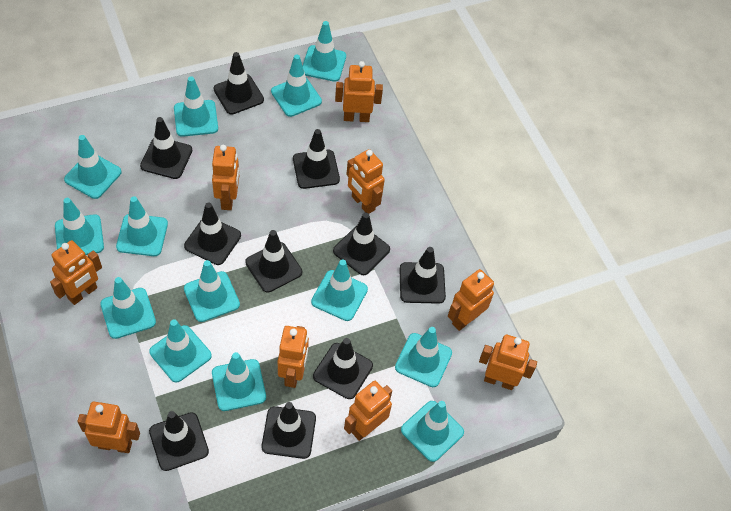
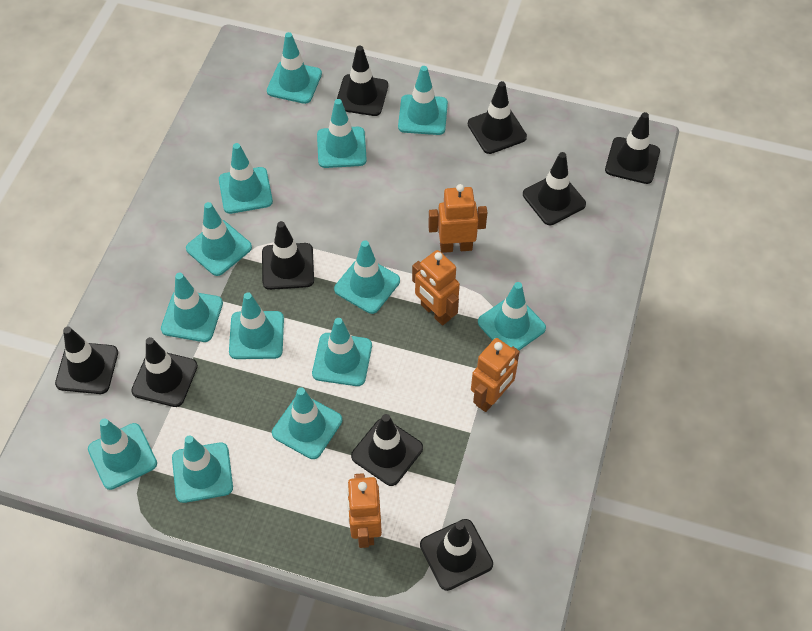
black traffic cone: 10 -> 9
orange robot: 9 -> 4

